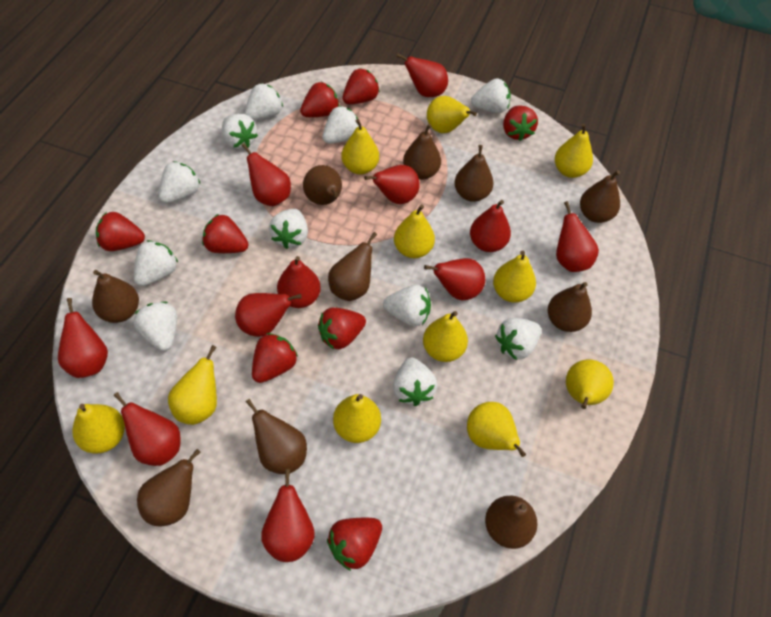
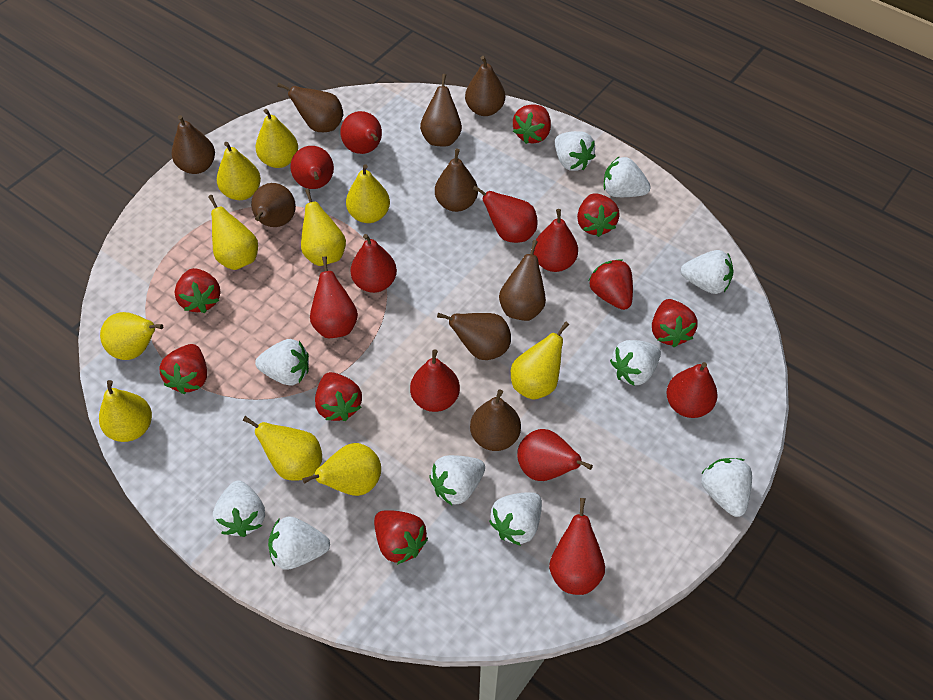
brown pear: 10 -> 9
red pear: 11 -> 10
white strawberry: 11 -> 10
yellow pear: 11 -> 10

